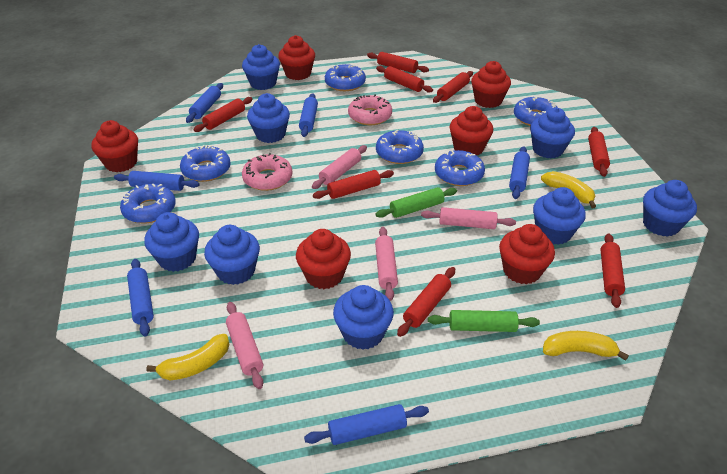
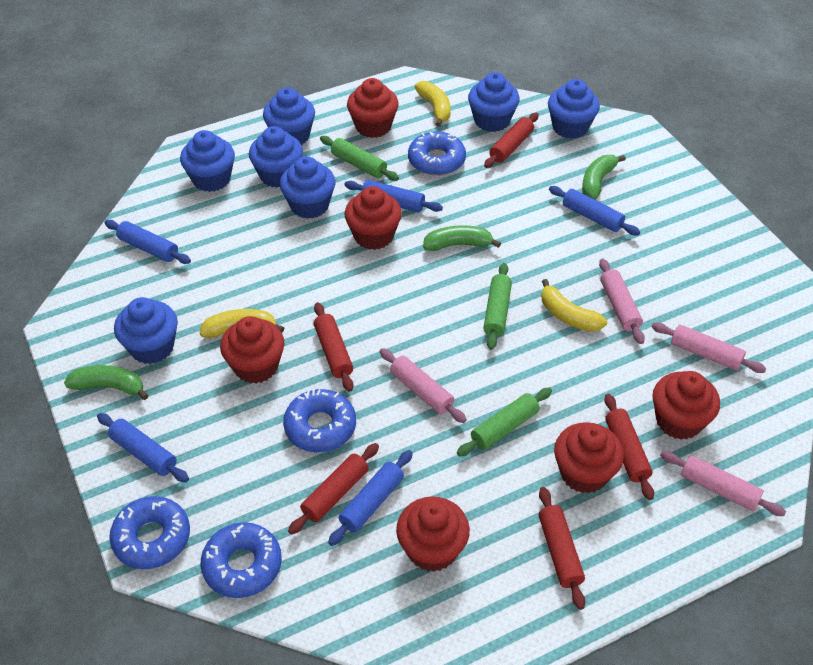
blue cupcake: 8 -> 7
blue donut: 6 -> 4
blue rolling pin: 6 -> 5
green banana: 0 -> 3
green rolling pin: 2 -> 3
pink donut: 2 -> 0
red rolling pin: 8 -> 5

